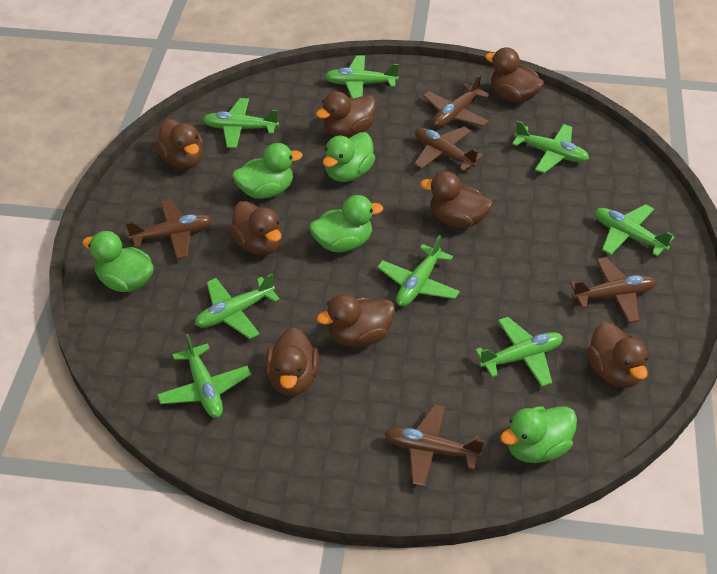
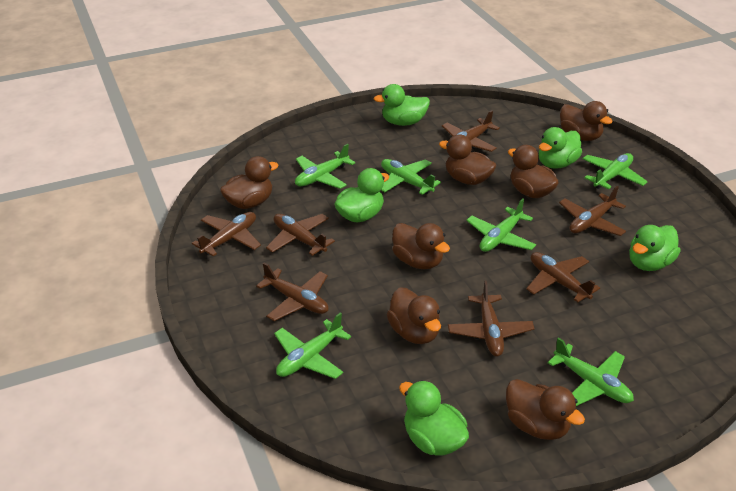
brown duck: 8 -> 7
brown plane: 5 -> 7
green plane: 8 -> 6

